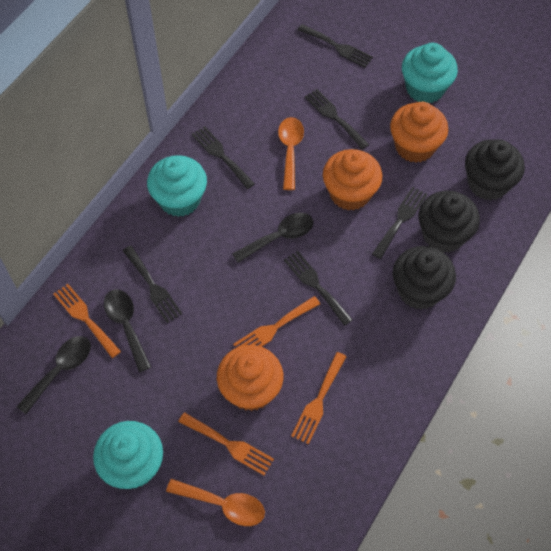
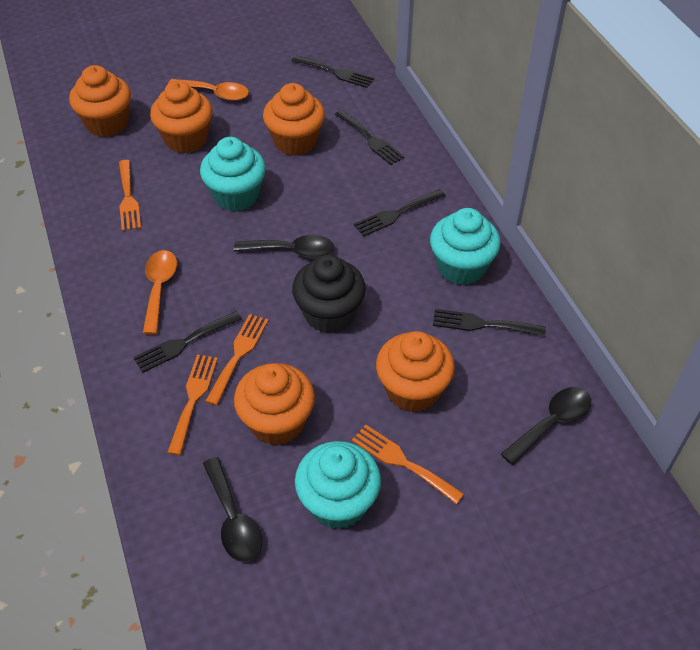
black cupcake: 3 -> 1
black fork: 6 -> 5
orange cupcake: 3 -> 5

